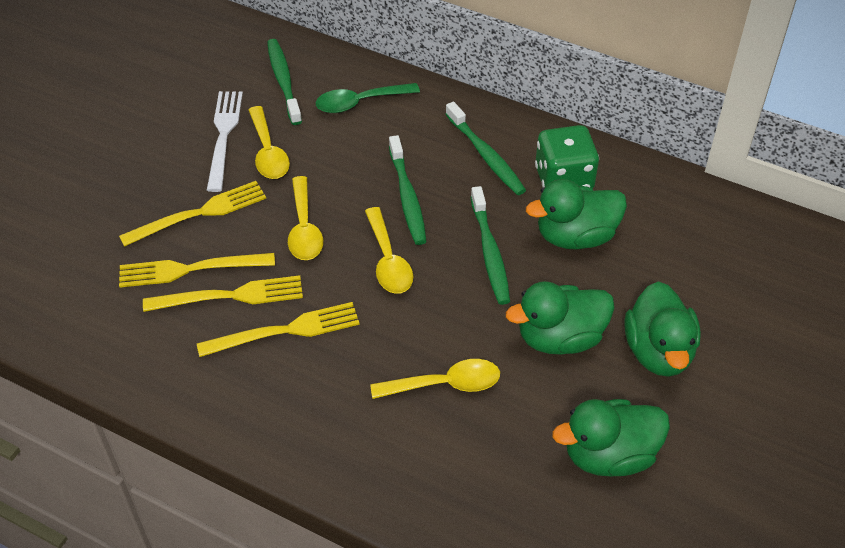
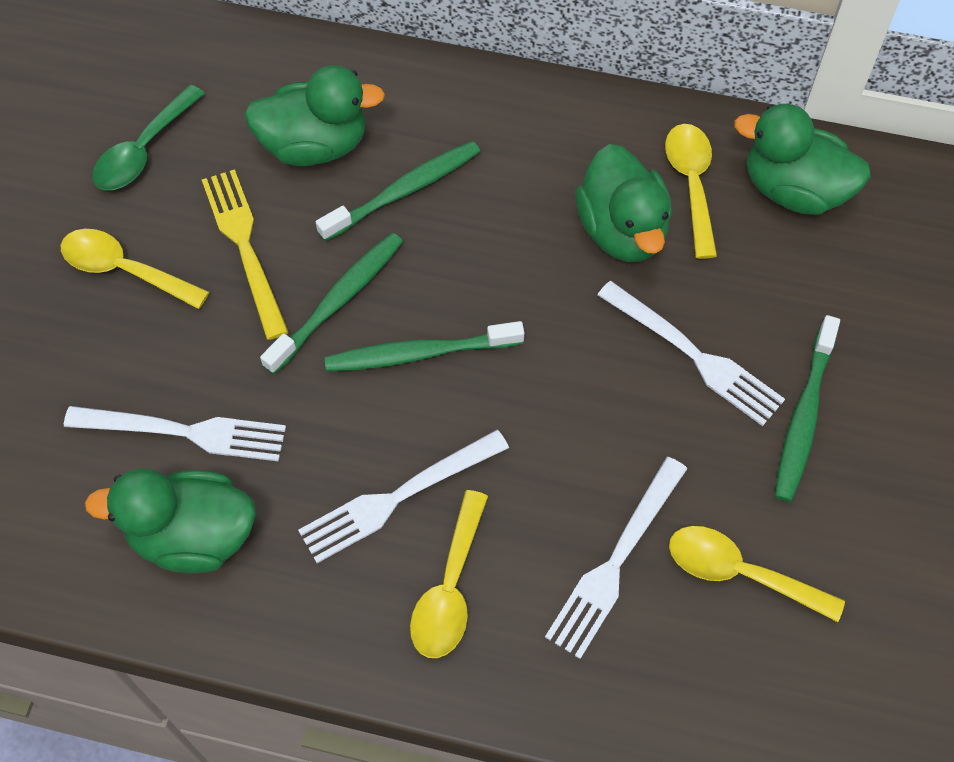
green dice: 1 -> 0
white fork: 1 -> 4
yellow fork: 4 -> 1

